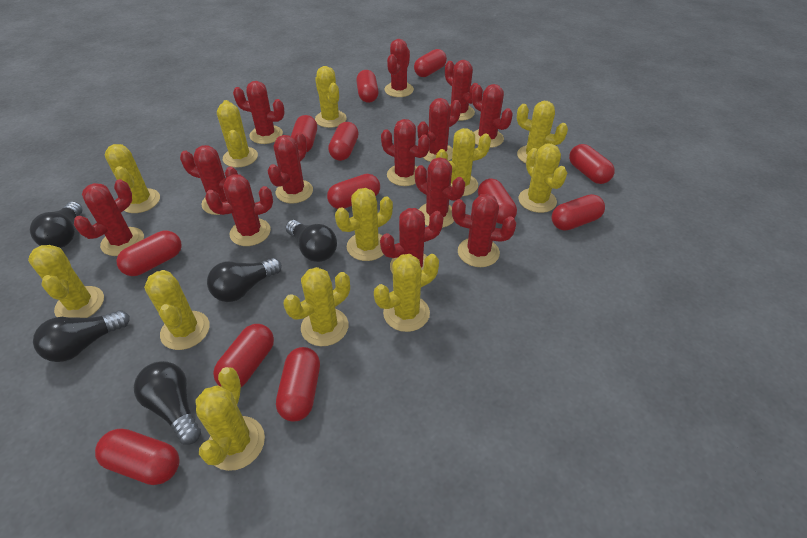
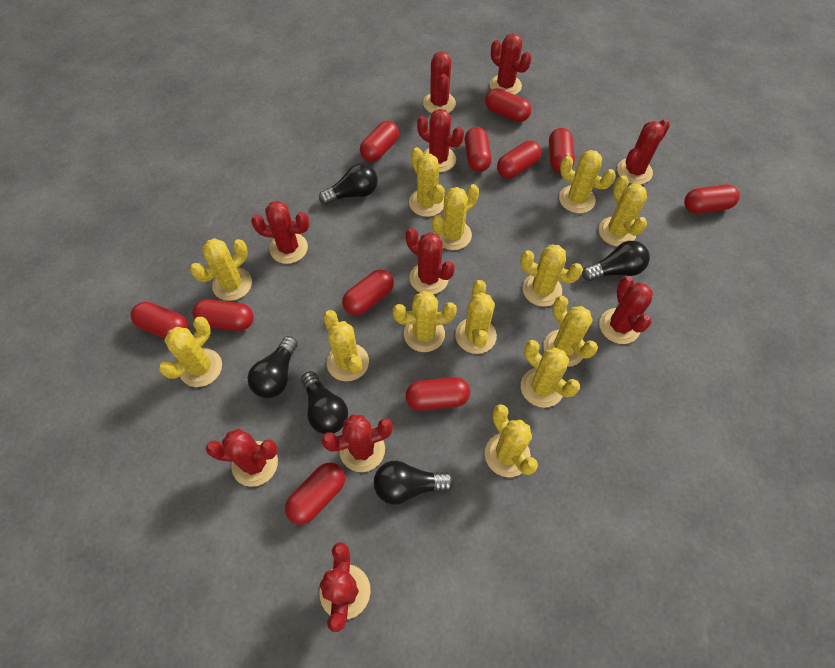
red cactus: 13 -> 10
red capsule: 12 -> 11
yellow cactus: 12 -> 13

